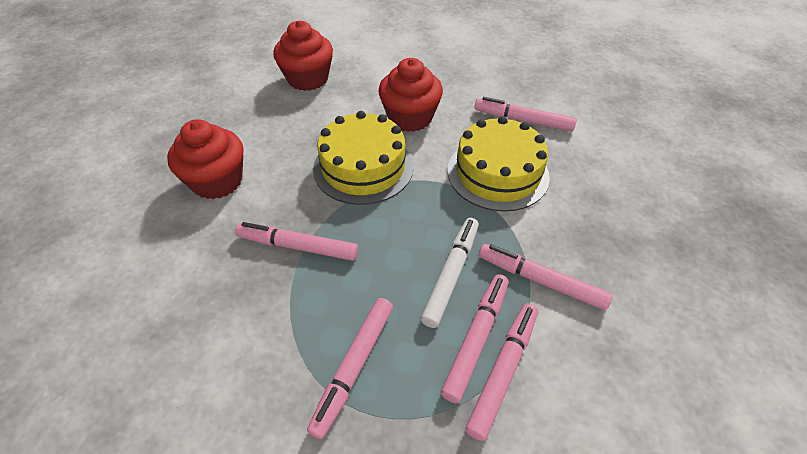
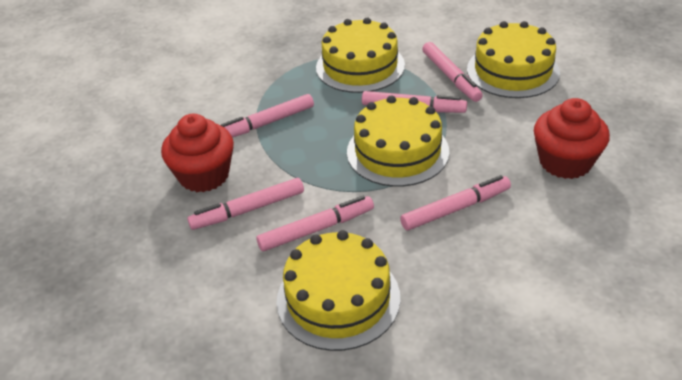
red cupcake: 3 -> 2
white marker: 1 -> 0
yellow cake: 2 -> 4

